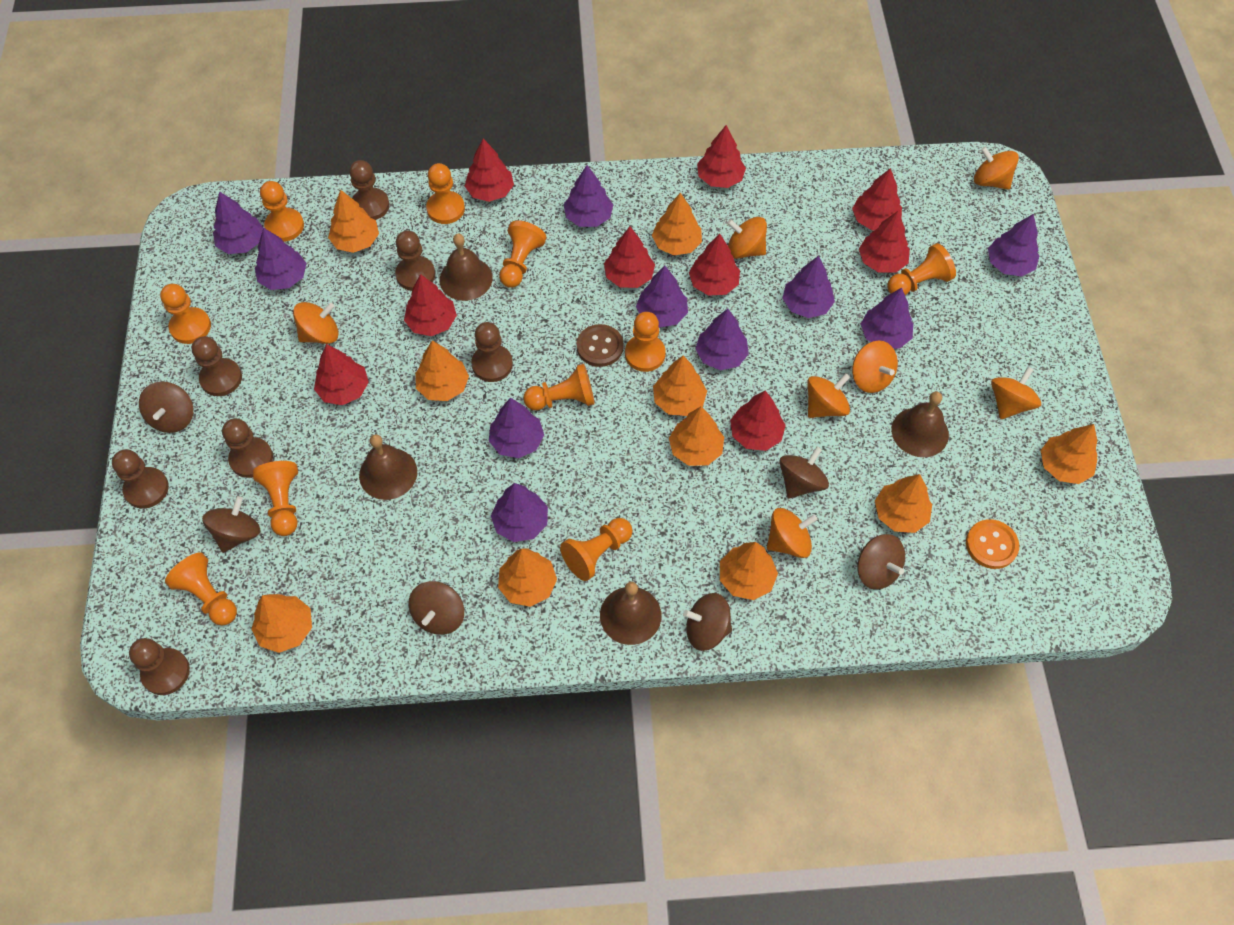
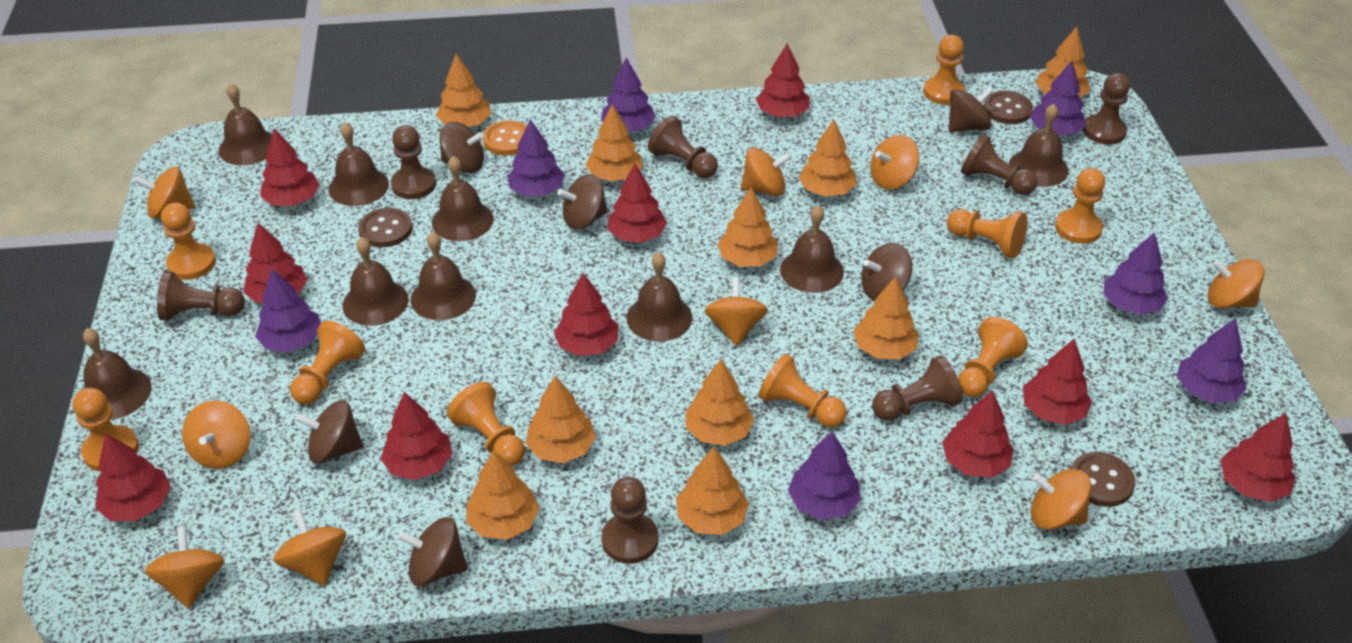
brown bell: 4 -> 9
brown button: 1 -> 3
orange pawn: 10 -> 9
orange spinning top: 7 -> 9
purple tree: 10 -> 7
red tree: 9 -> 10

